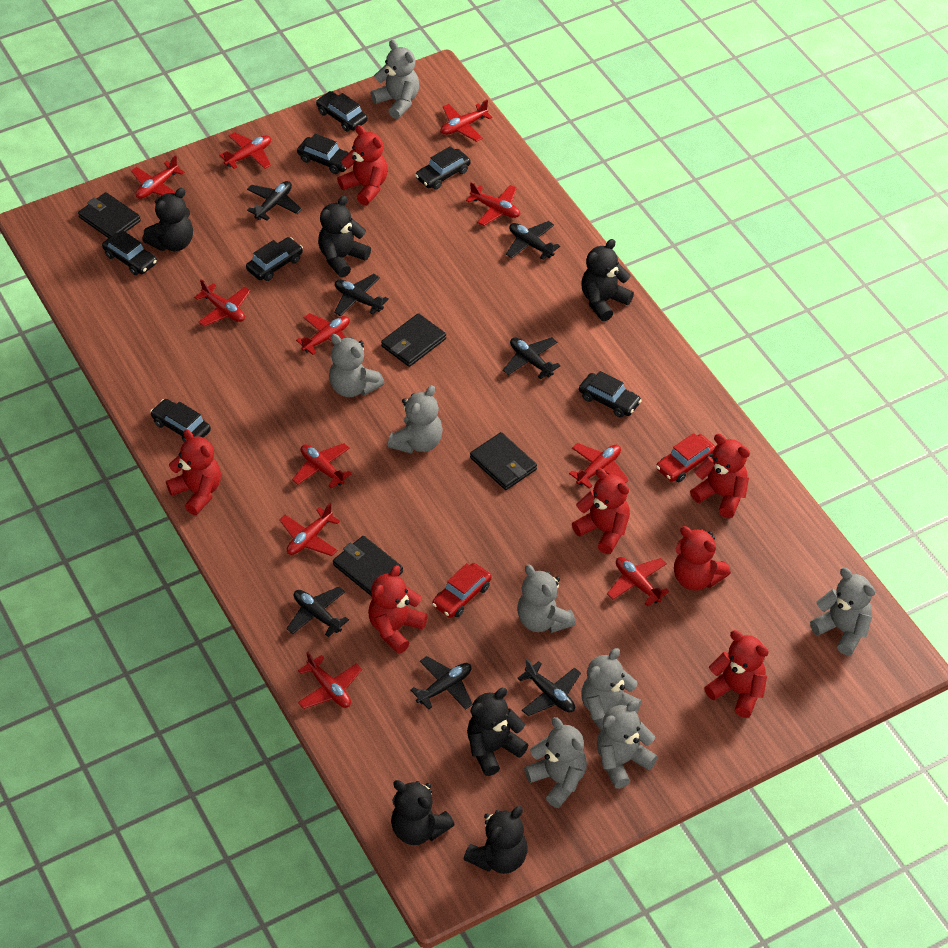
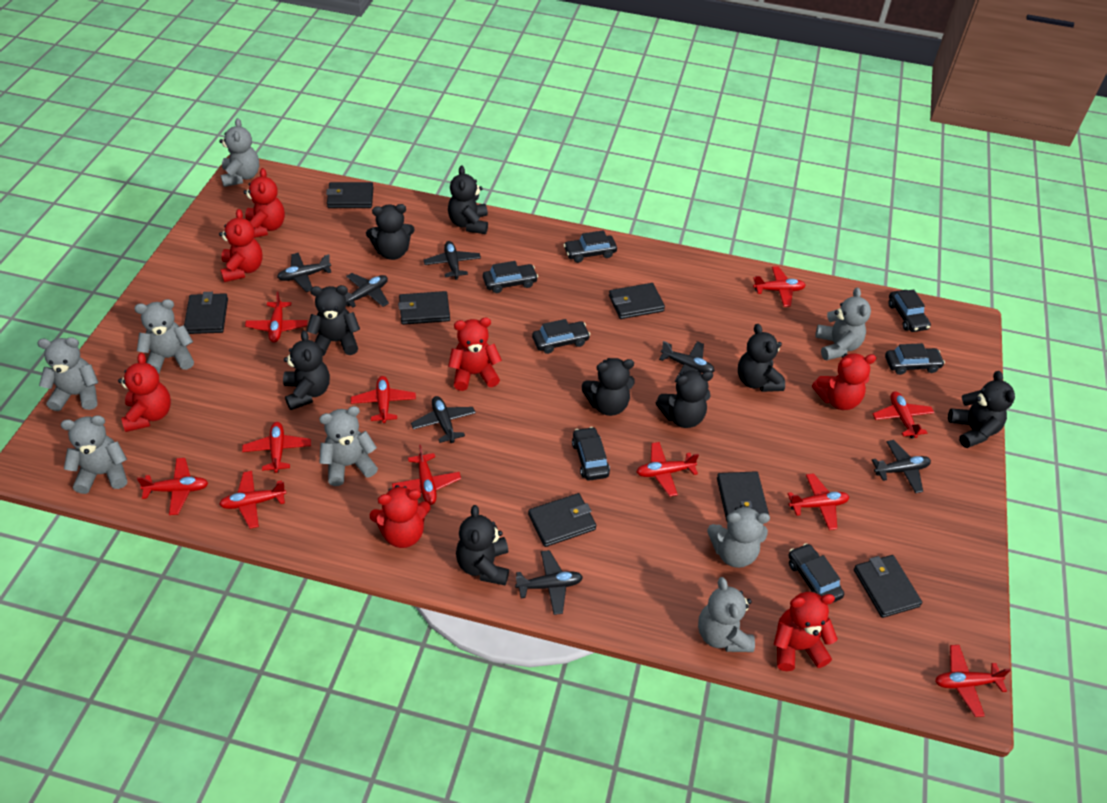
black teddy bear: 6 -> 9
black wallet: 4 -> 7
red car: 2 -> 0

